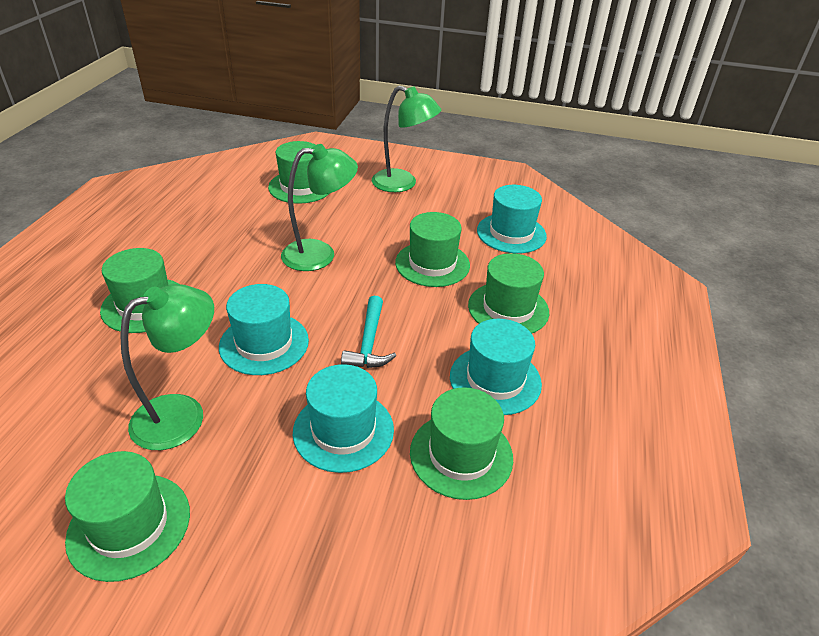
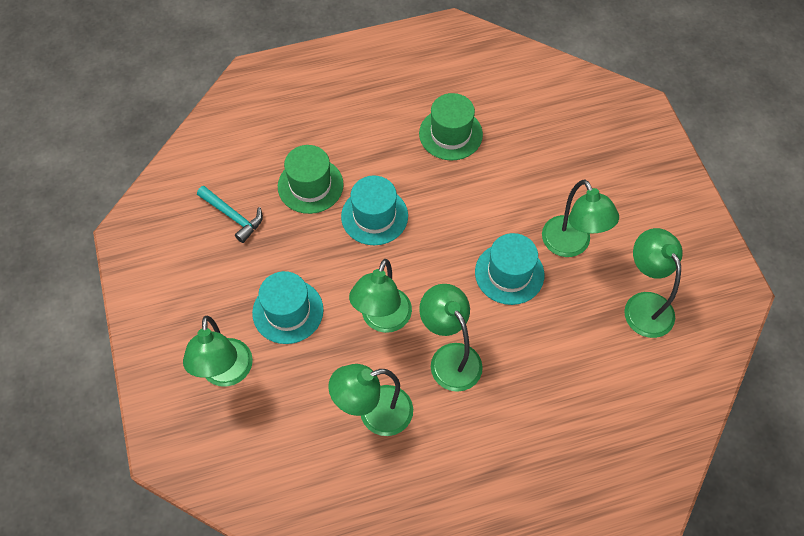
green hat: 6 -> 2
green lamp: 3 -> 6
turquoise hat: 4 -> 3

